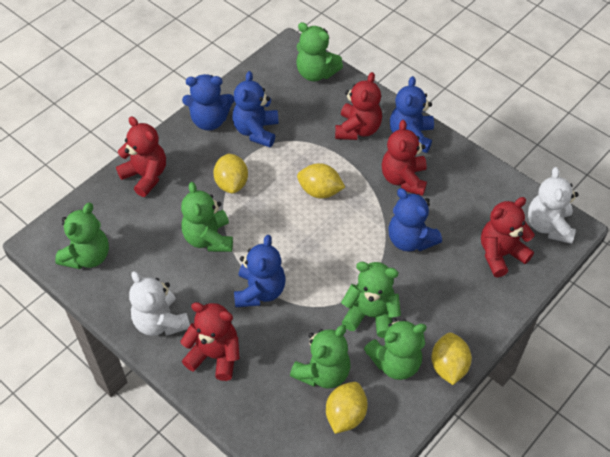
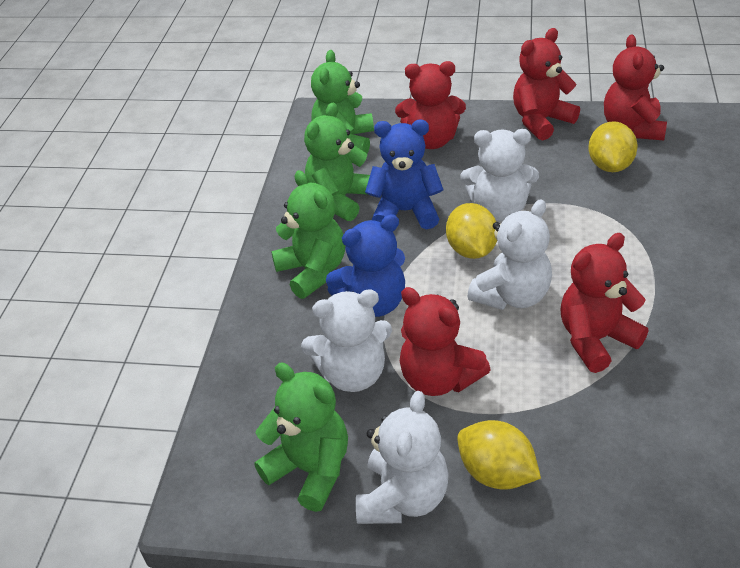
blue teddy bear: 5 -> 2
green teddy bear: 6 -> 4
white teddy bear: 2 -> 4
yellow lemon: 4 -> 3

